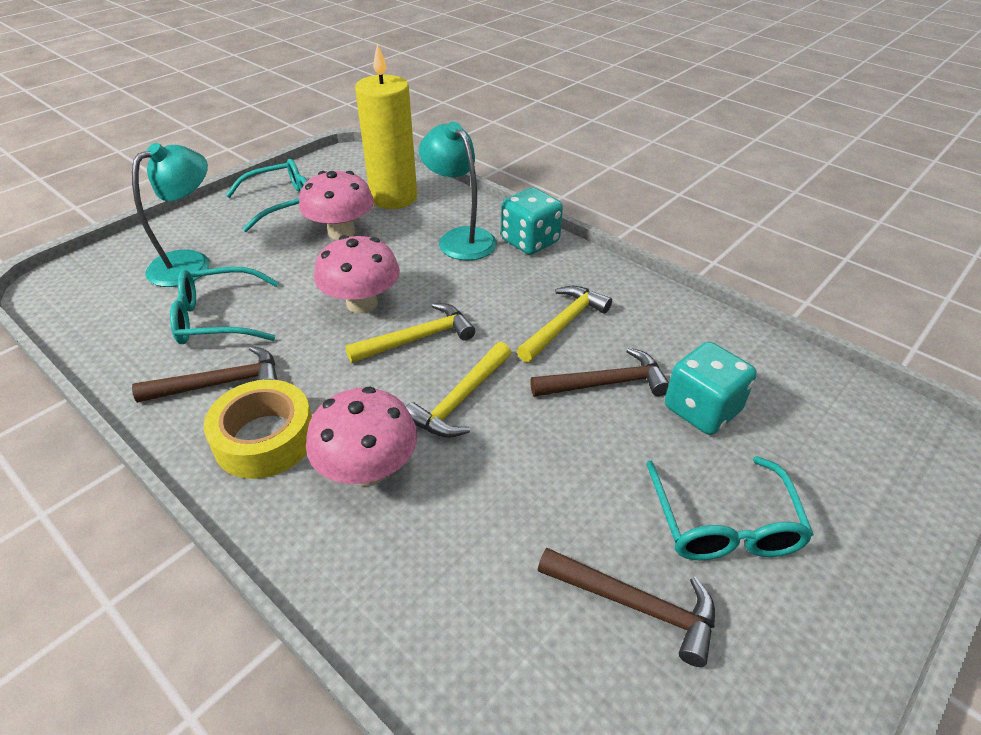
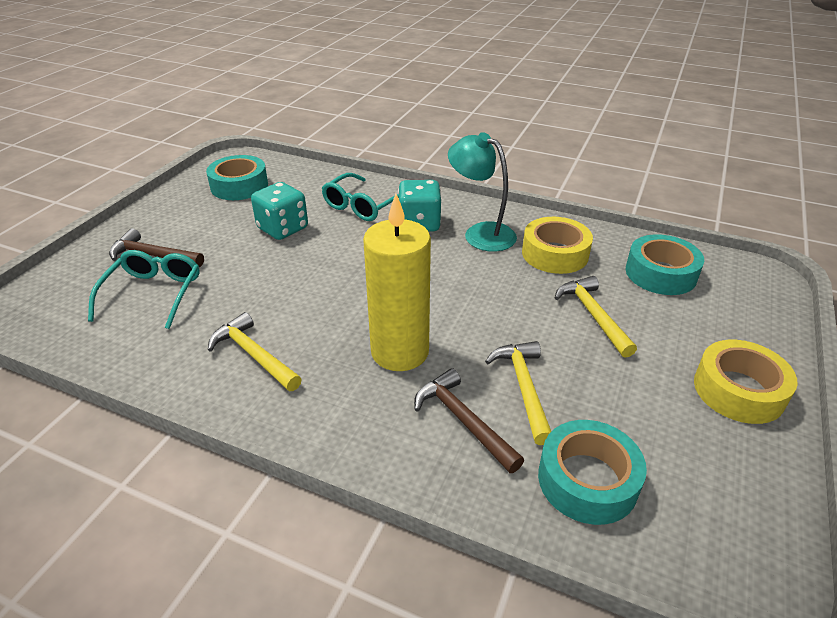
brown hammer: 3 -> 2
pink mushroom: 3 -> 0
turquoise glasses: 3 -> 2
turquoise lamp: 2 -> 1
turquoise tape: 0 -> 3
yellow tape: 1 -> 2

